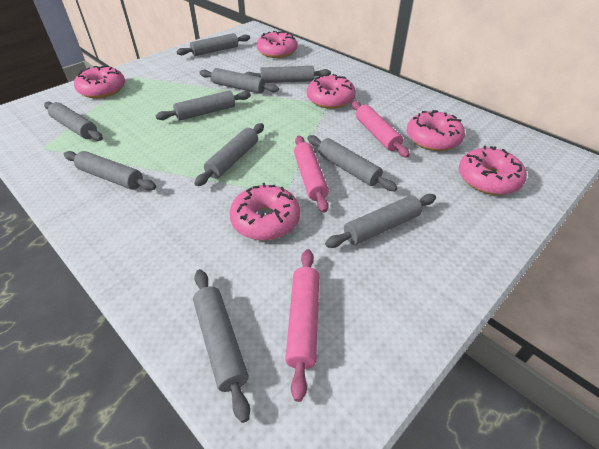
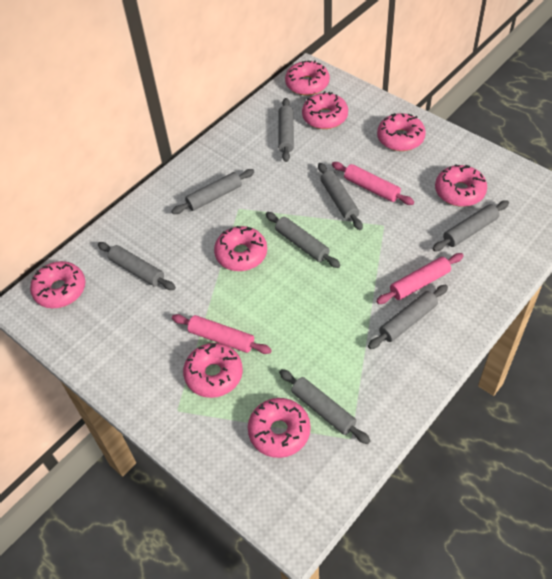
grey rolling pin: 10 -> 8
pink donut: 6 -> 8

